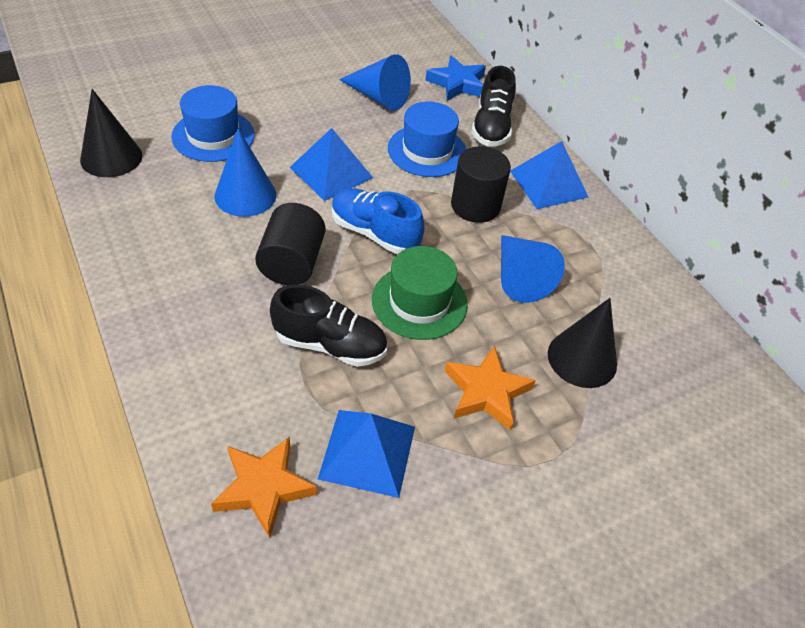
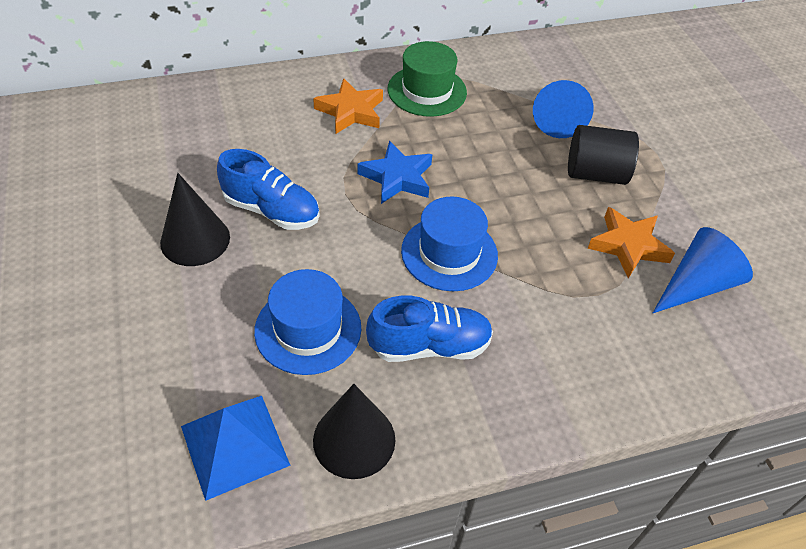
black cylinder: 2 -> 1
black shoe: 2 -> 0
blue cone: 3 -> 2
blue pyramid: 3 -> 1
blue shoe: 1 -> 2

